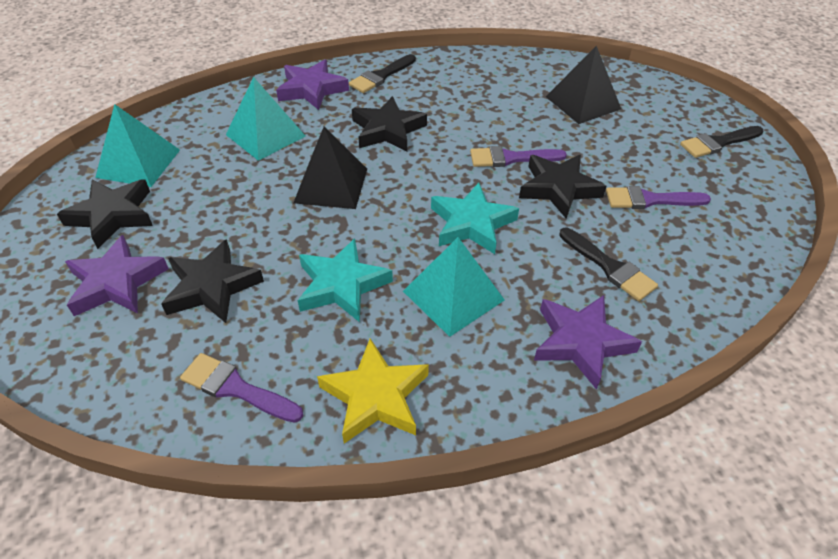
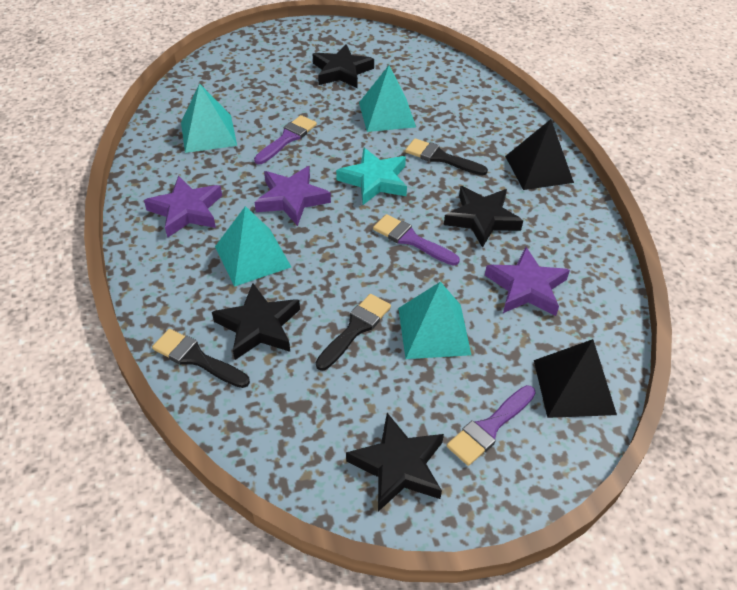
turquoise pyramid: 3 -> 4
turquoise star: 2 -> 1
yellow star: 1 -> 0

